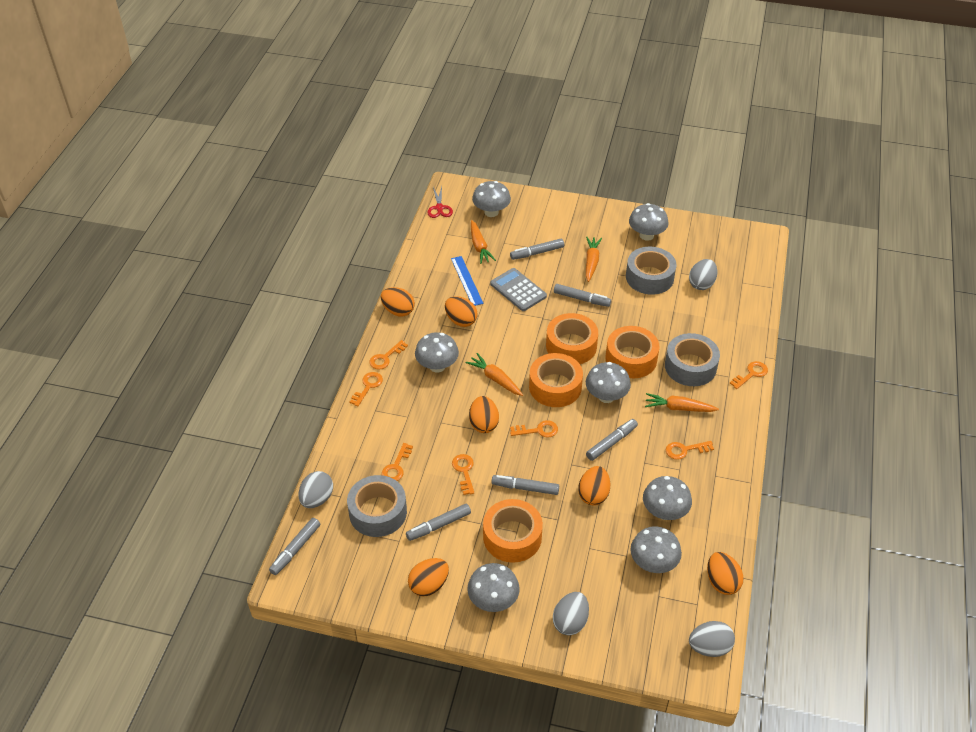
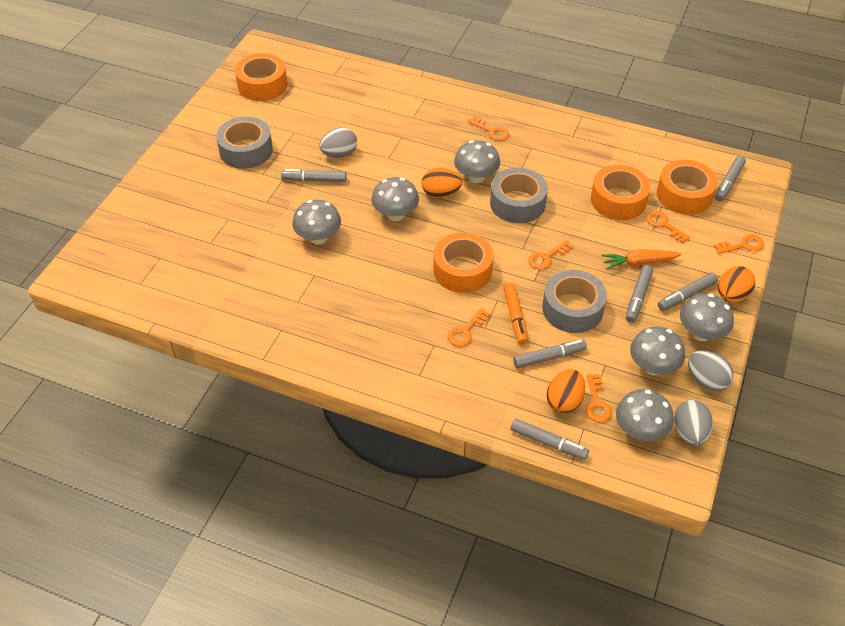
blue ruler: 1 -> 0
grey calculator: 1 -> 0
grey egg: 4 -> 3
grey mushroom: 7 -> 6
orange carrot: 4 -> 1
orange egg: 6 -> 3
orange key: 7 -> 6
orange marker: 0 -> 1
red scissors: 1 -> 0

